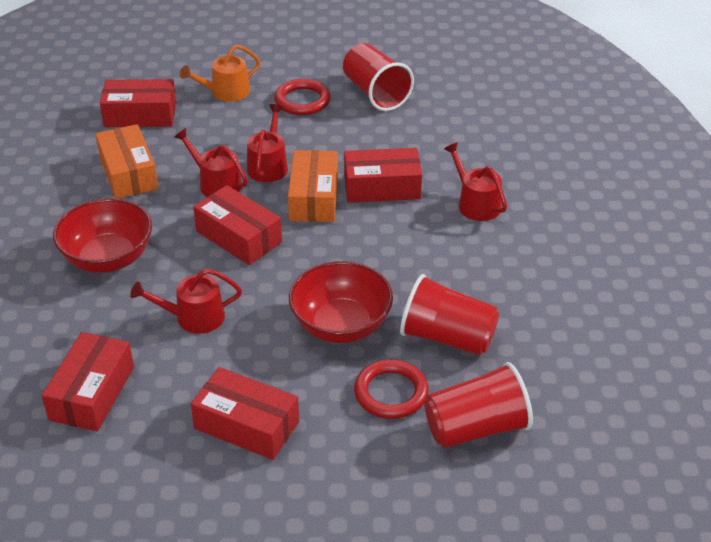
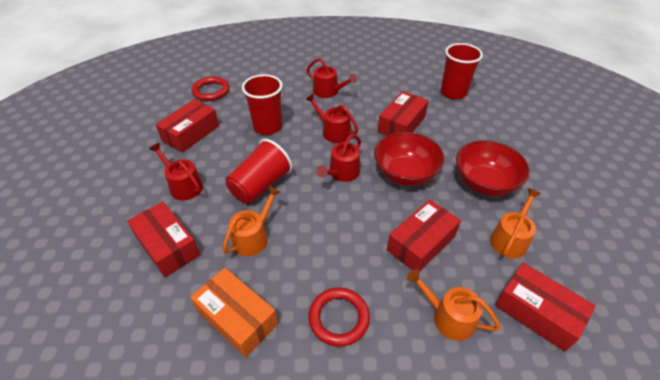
orange box: 2 -> 1
orange watering can: 1 -> 3

